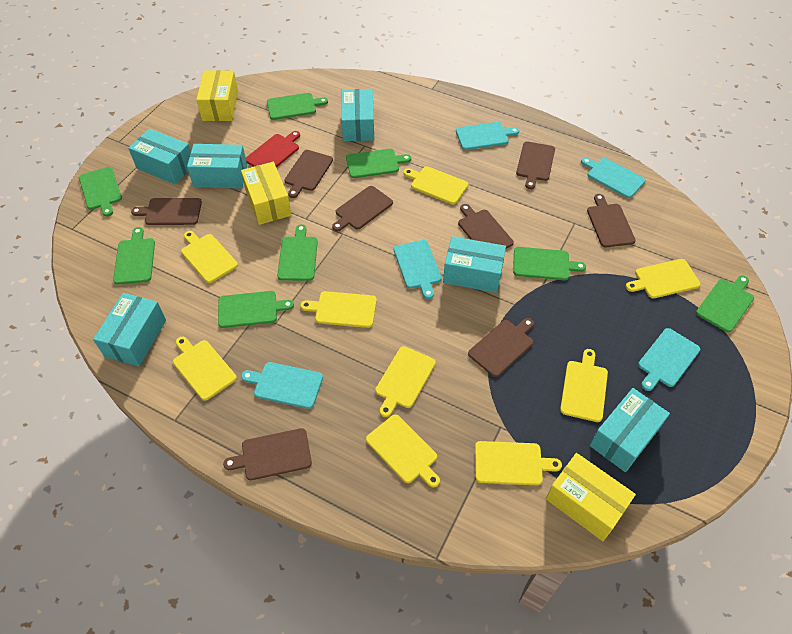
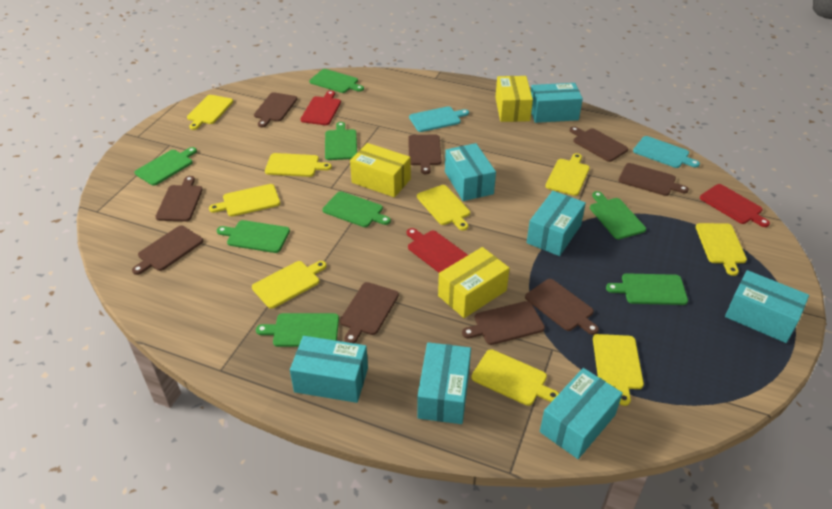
brown cutting board: 8 -> 9
red cutting board: 1 -> 3
turquoise box: 6 -> 7
turquoise cutting board: 5 -> 2

